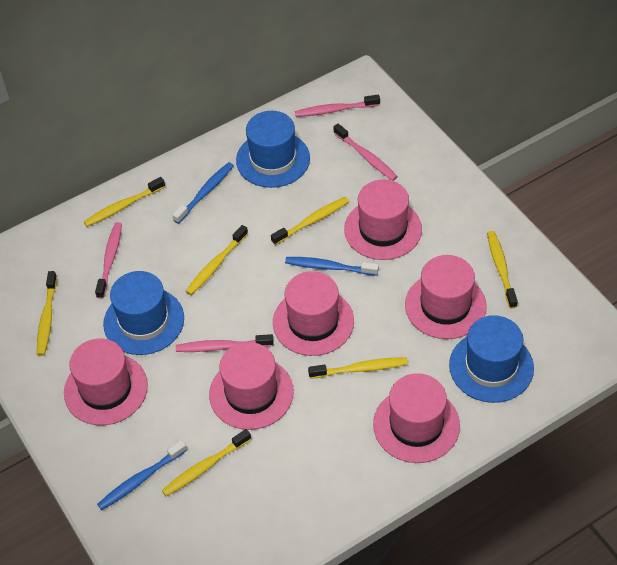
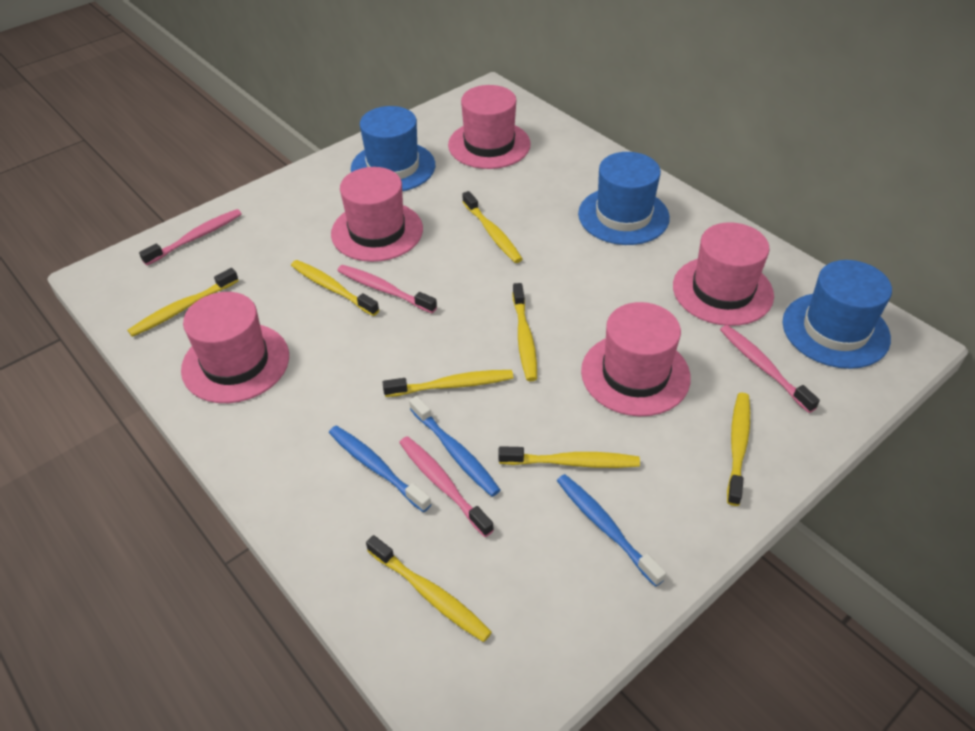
pink hat: 6 -> 5
yellow toothbrush: 7 -> 8

